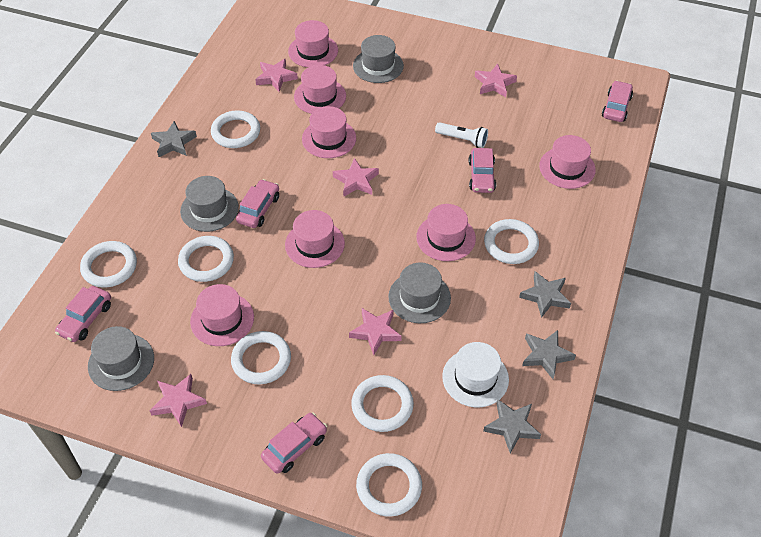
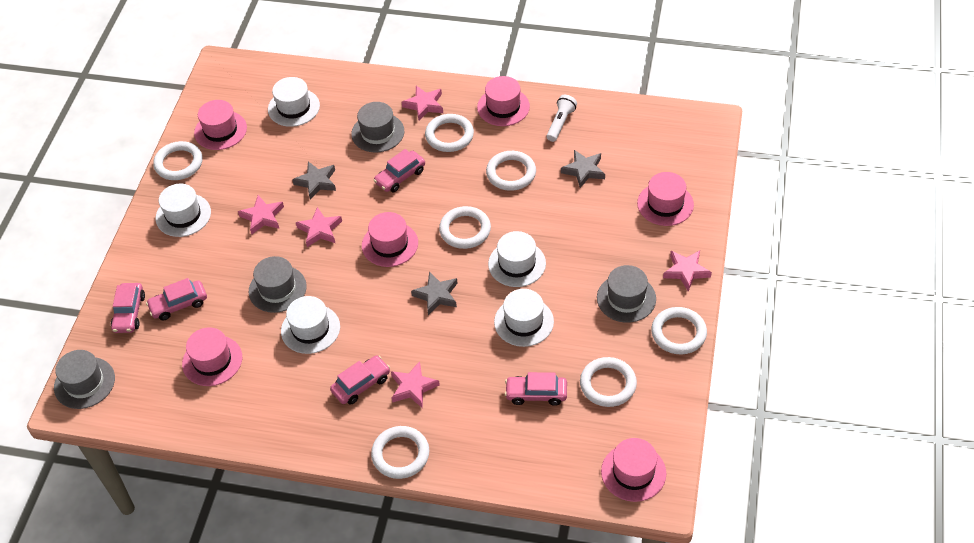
grey star: 4 -> 3
pink hat: 7 -> 6
white hat: 1 -> 5

